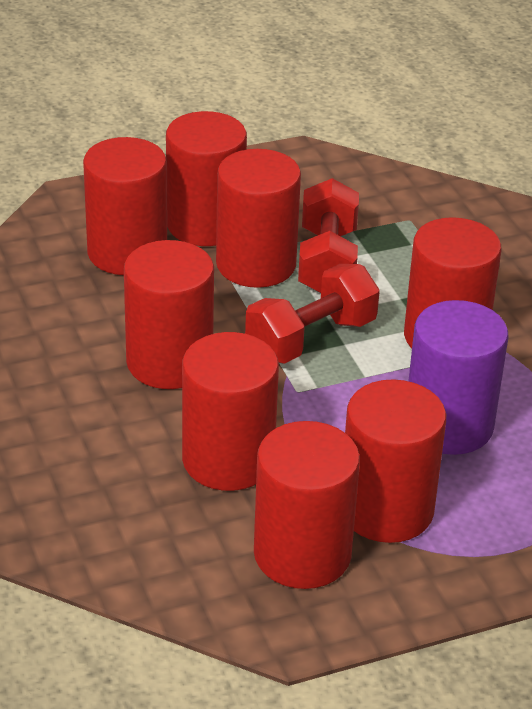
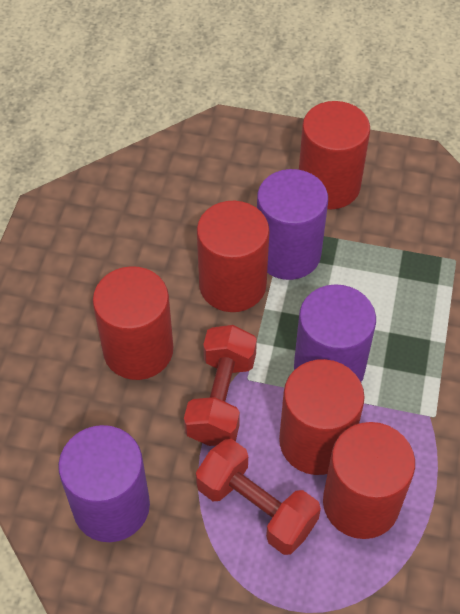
purple cylinder: 1 -> 3
red cylinder: 8 -> 5

